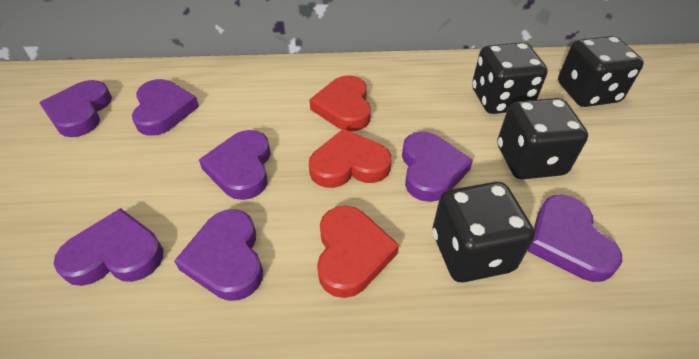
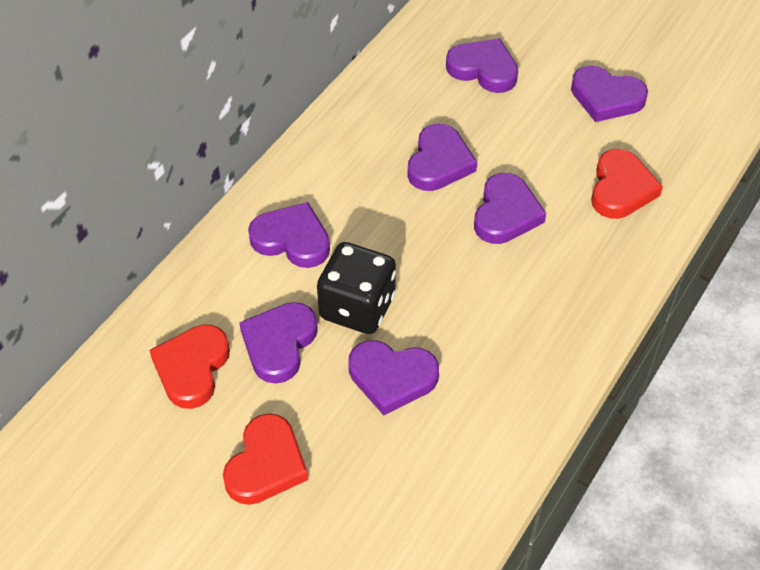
black dice: 4 -> 1

